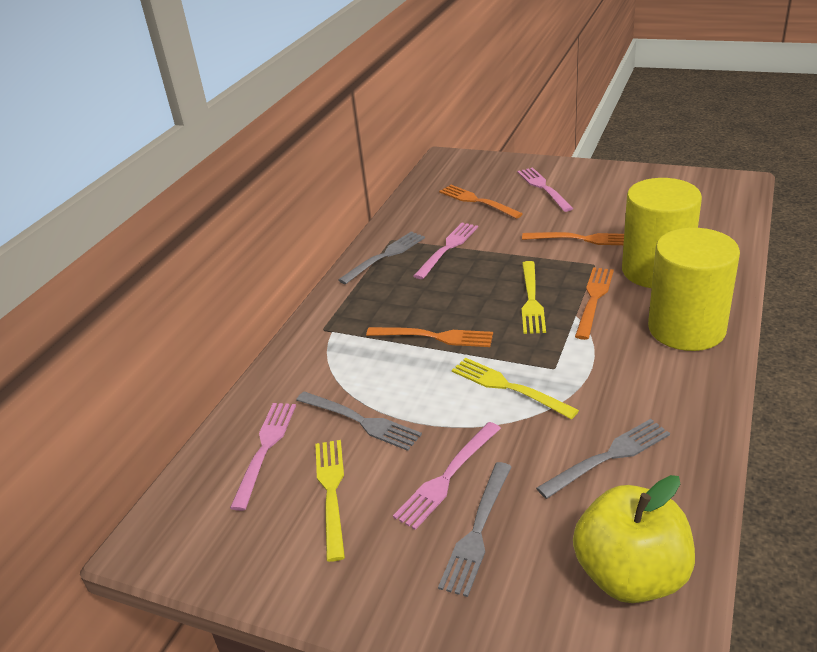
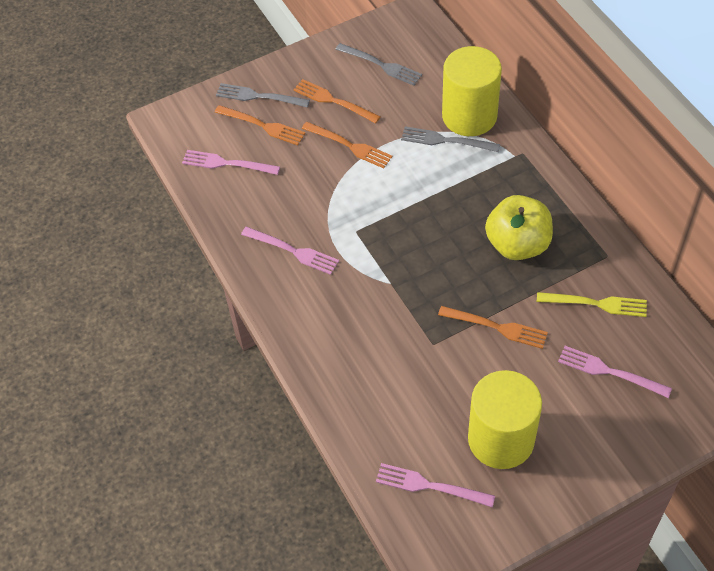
grey fork: 4 -> 3
yellow fork: 3 -> 1

